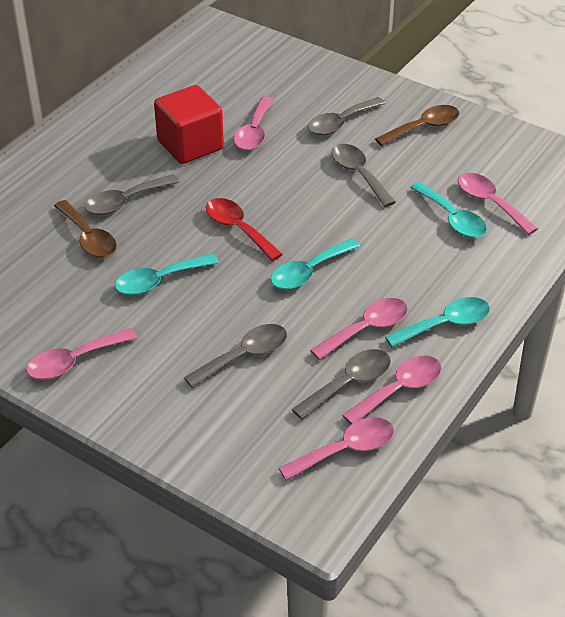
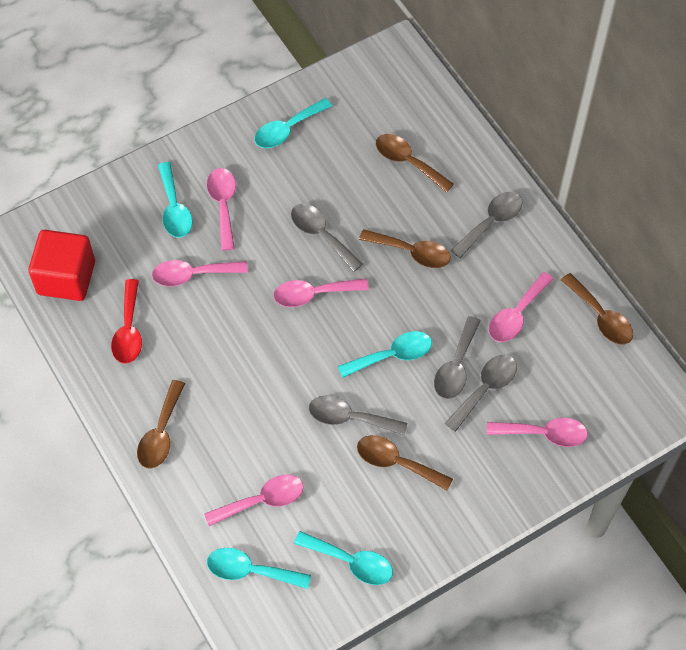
brown spoon: 2 -> 5
turquoise spoon: 4 -> 5

